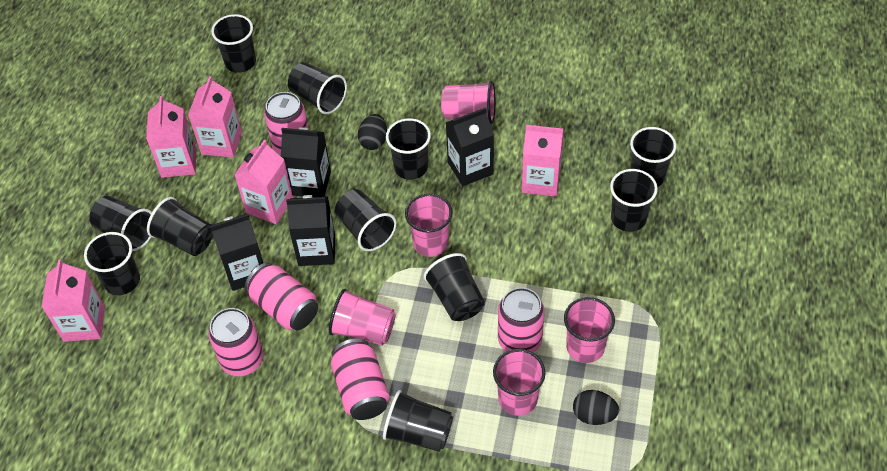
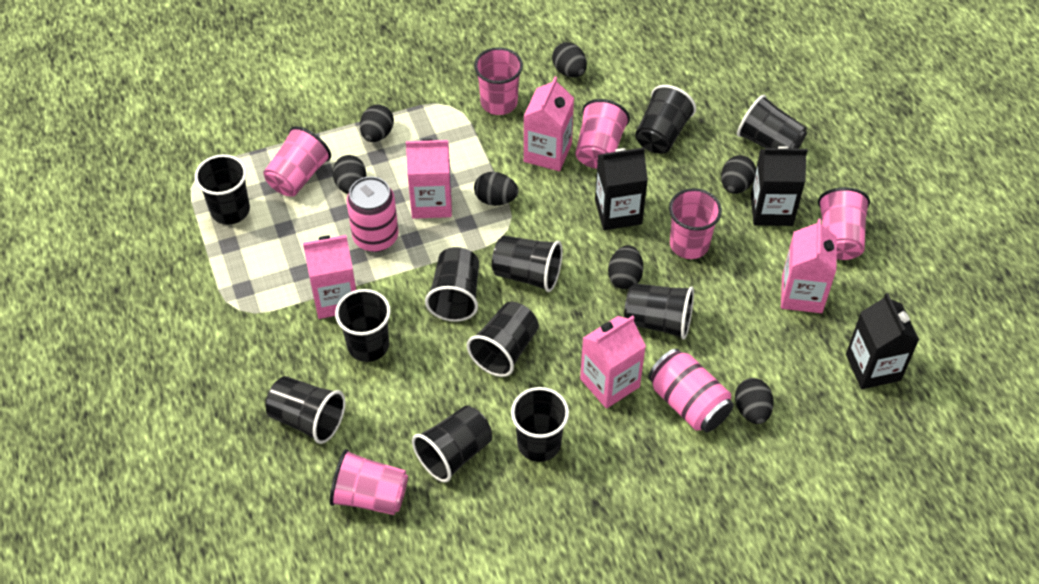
black carton: 4 -> 3
black egg: 2 -> 7
pink can: 5 -> 2
pink cup: 5 -> 6

